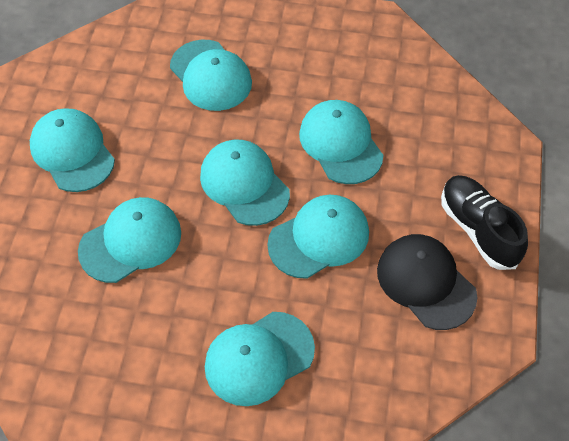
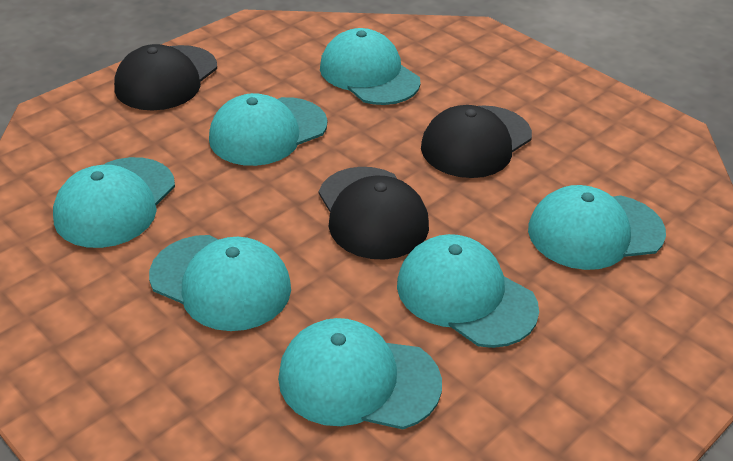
black cap: 1 -> 3
black shoe: 1 -> 0

